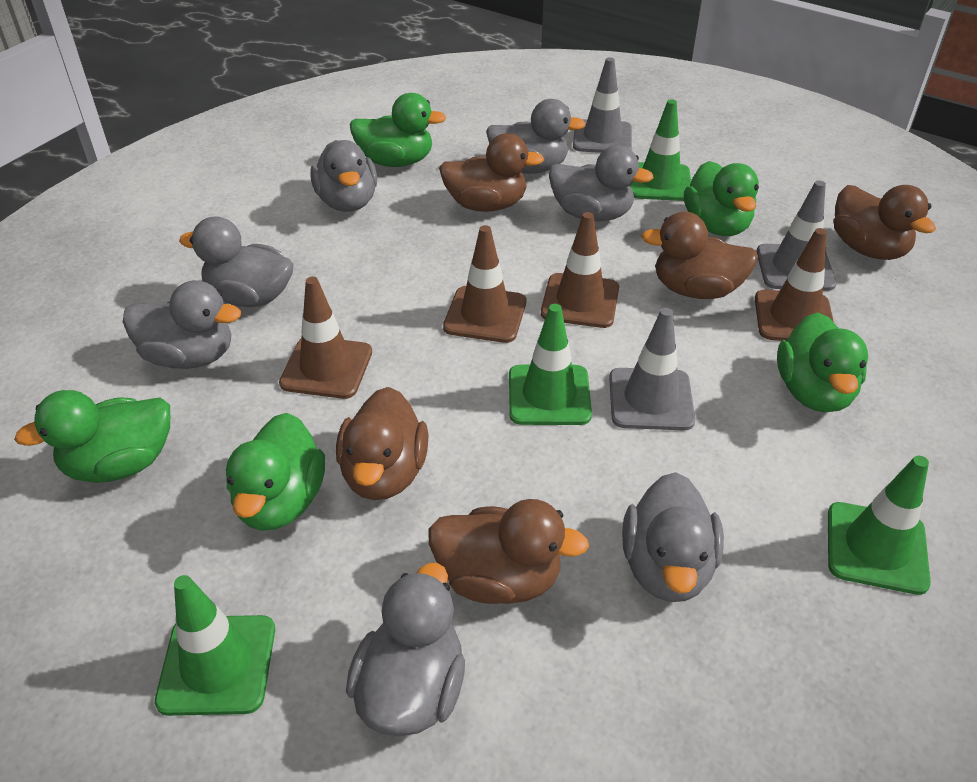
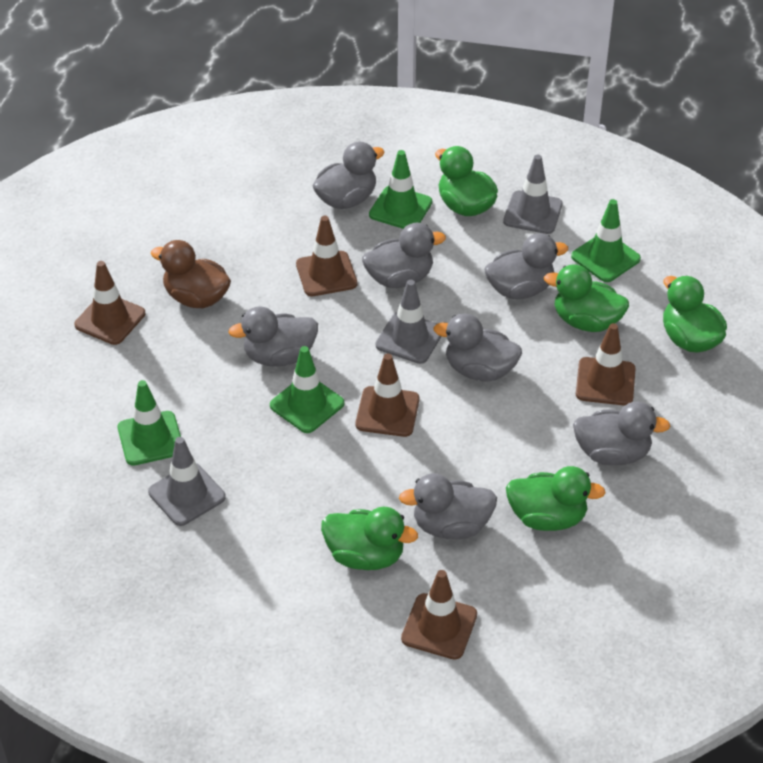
brown duck: 5 -> 1
brown traffic cone: 4 -> 5

